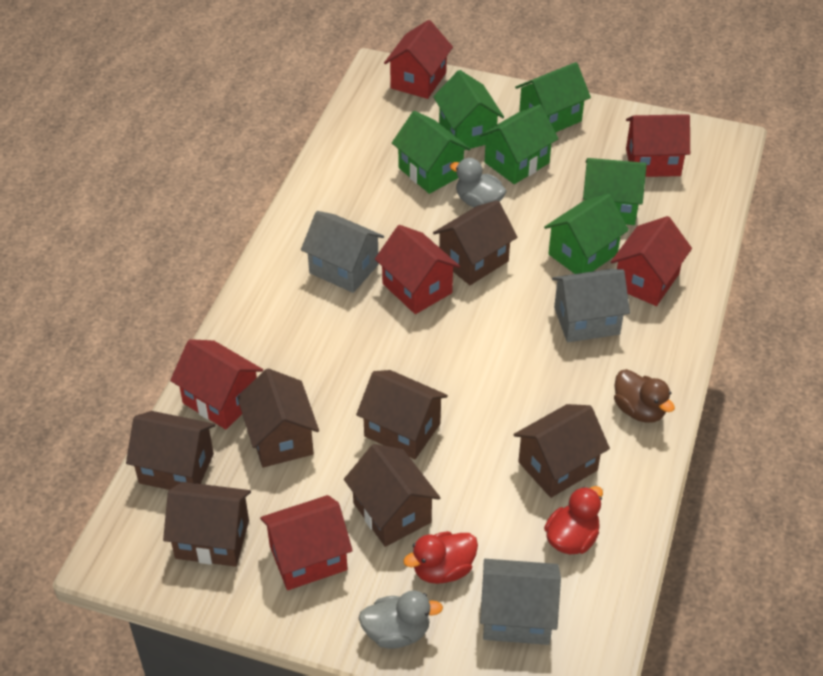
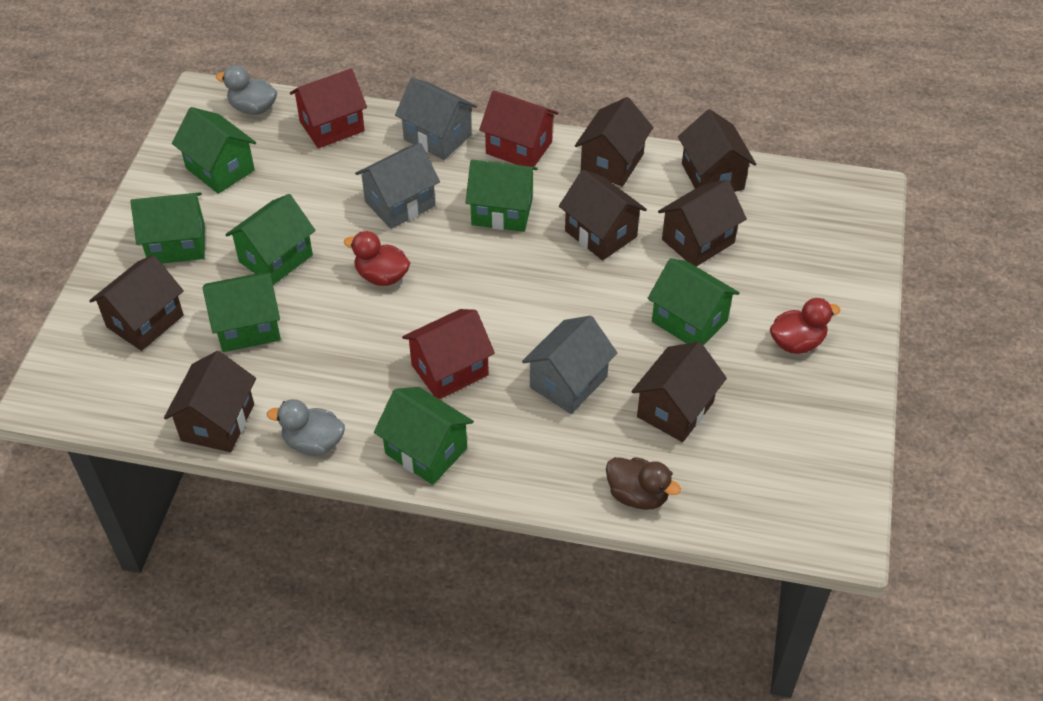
green house: 6 -> 7
red house: 6 -> 3

